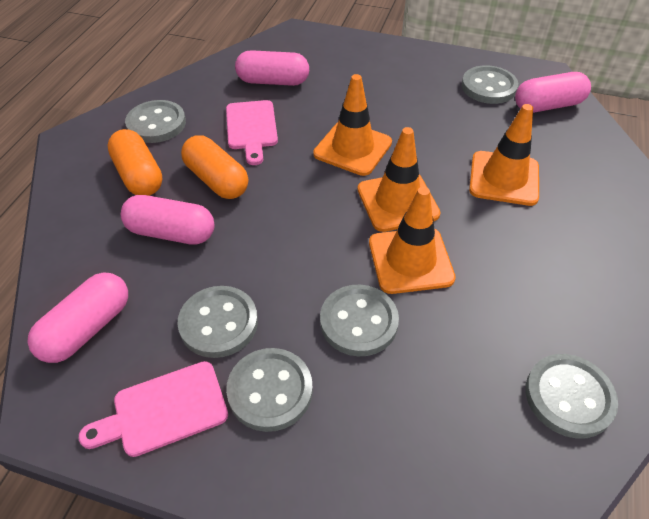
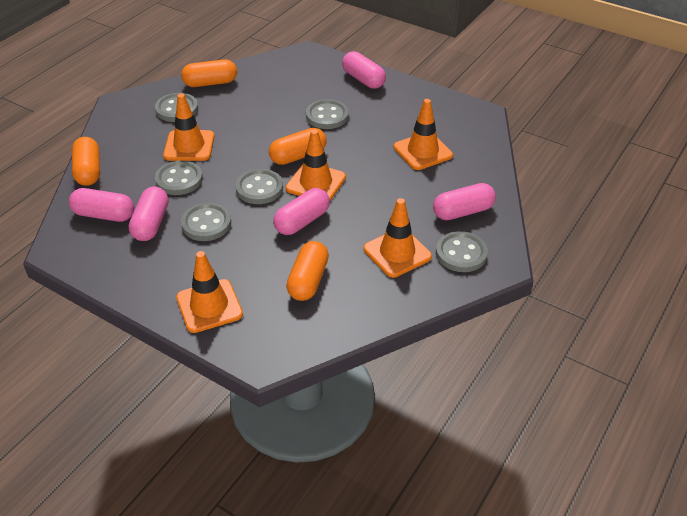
orange capsule: 2 -> 4
orange traffic cone: 4 -> 5
pink capsule: 4 -> 5
pink cutting board: 2 -> 0

